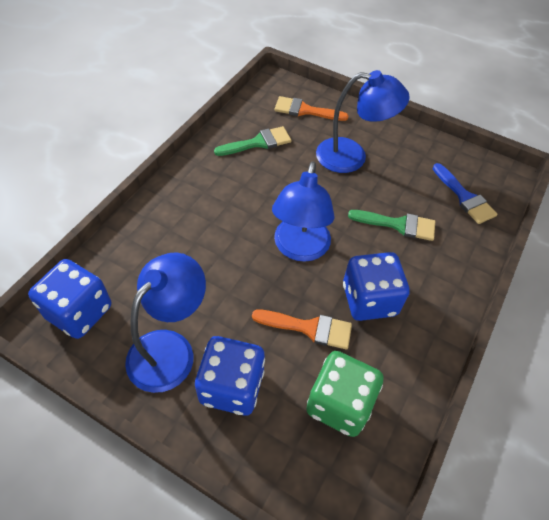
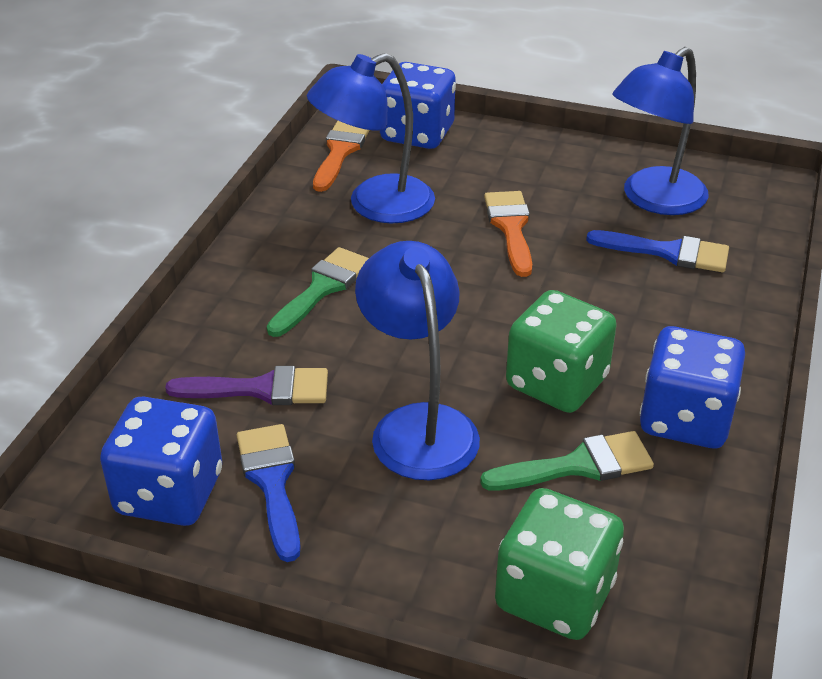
blue brush: 1 -> 2
green dice: 1 -> 2
purple brush: 0 -> 1

